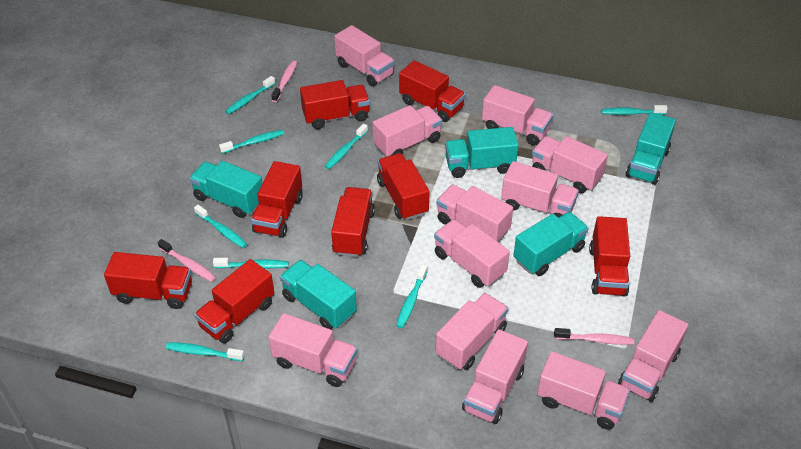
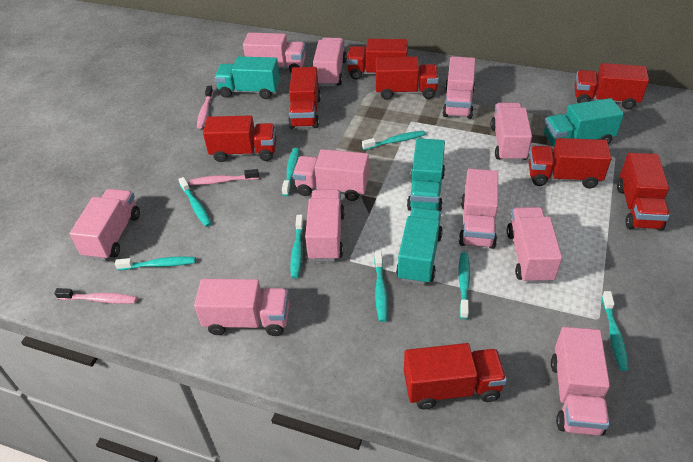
pink truck: 12 -> 11
turquoise truck: 5 -> 4

